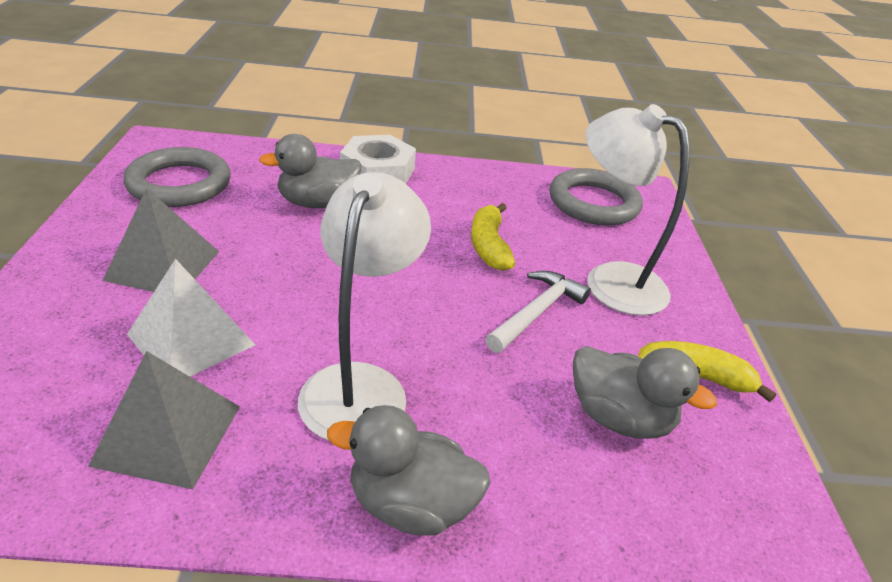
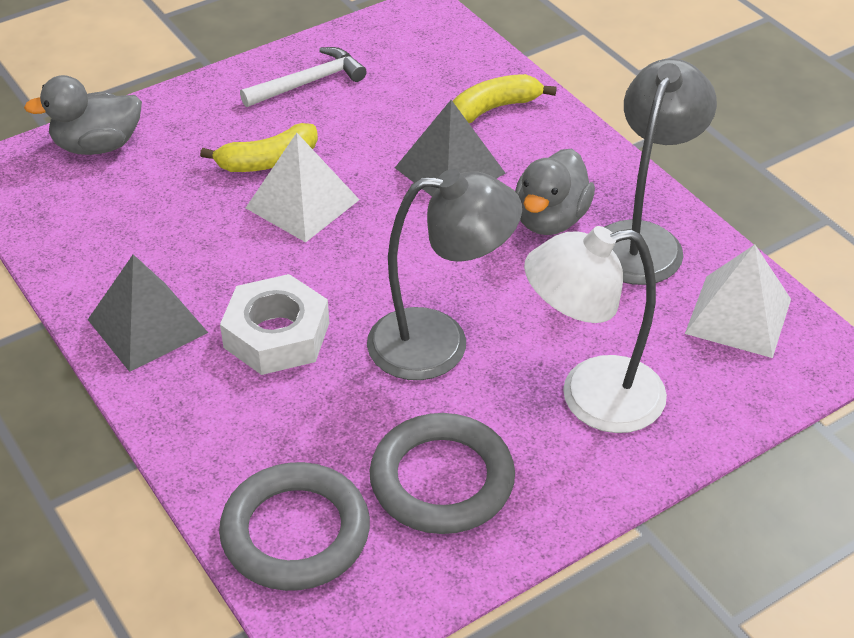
grey duck: 3 -> 2
grey lamp: 0 -> 2
white lamp: 2 -> 1
white pyramid: 1 -> 2

